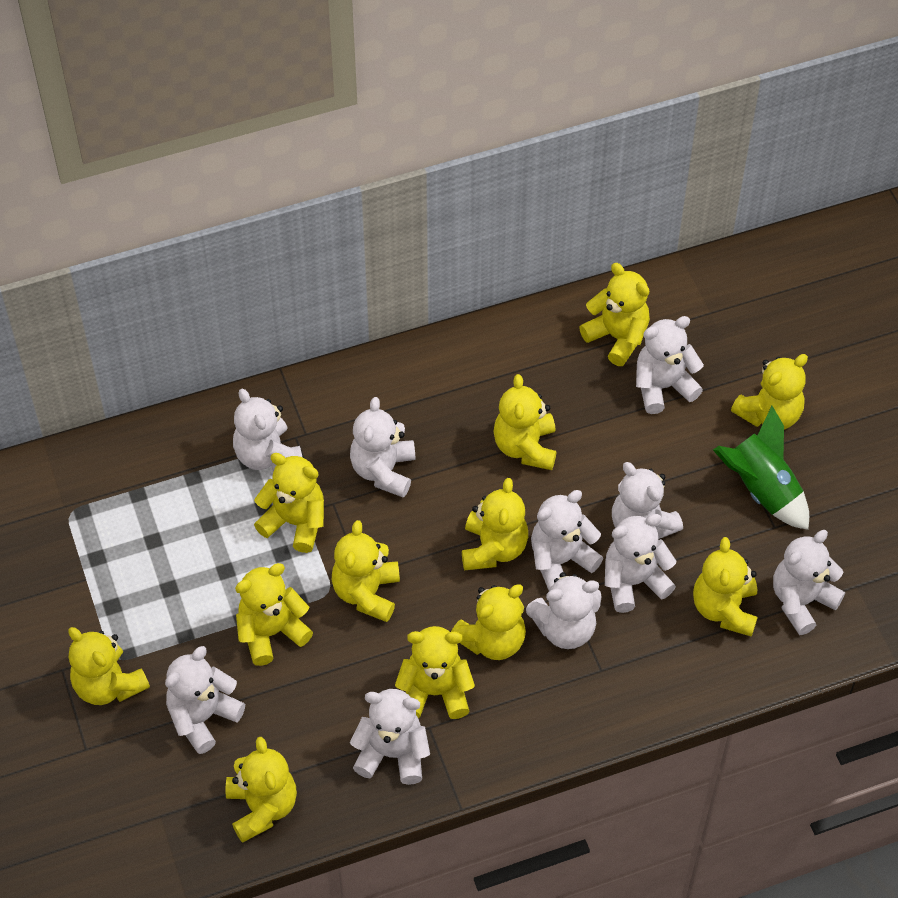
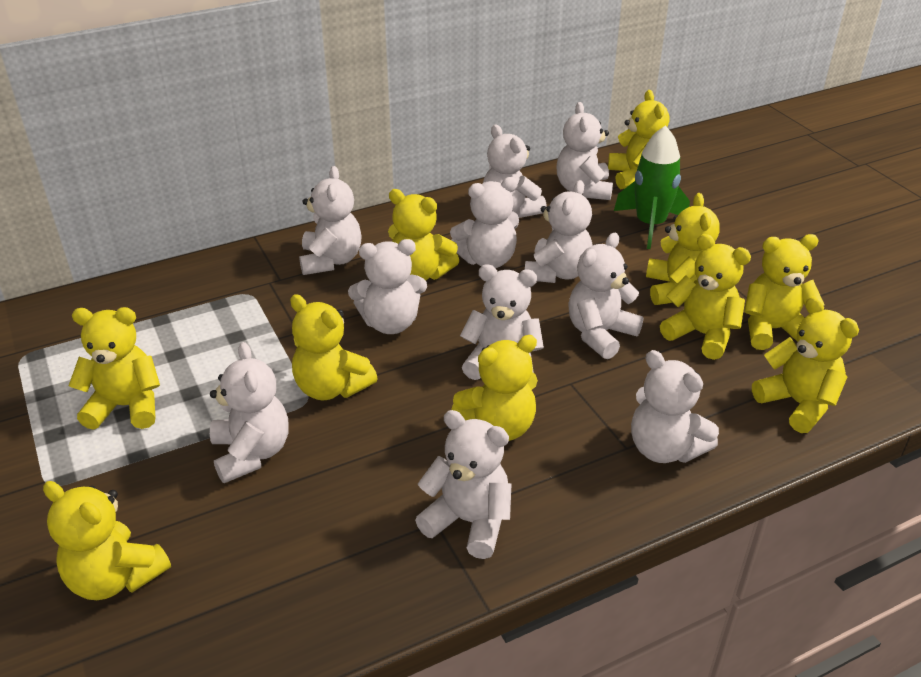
white teddy bear: 10 -> 11
yellow teddy bear: 12 -> 10

